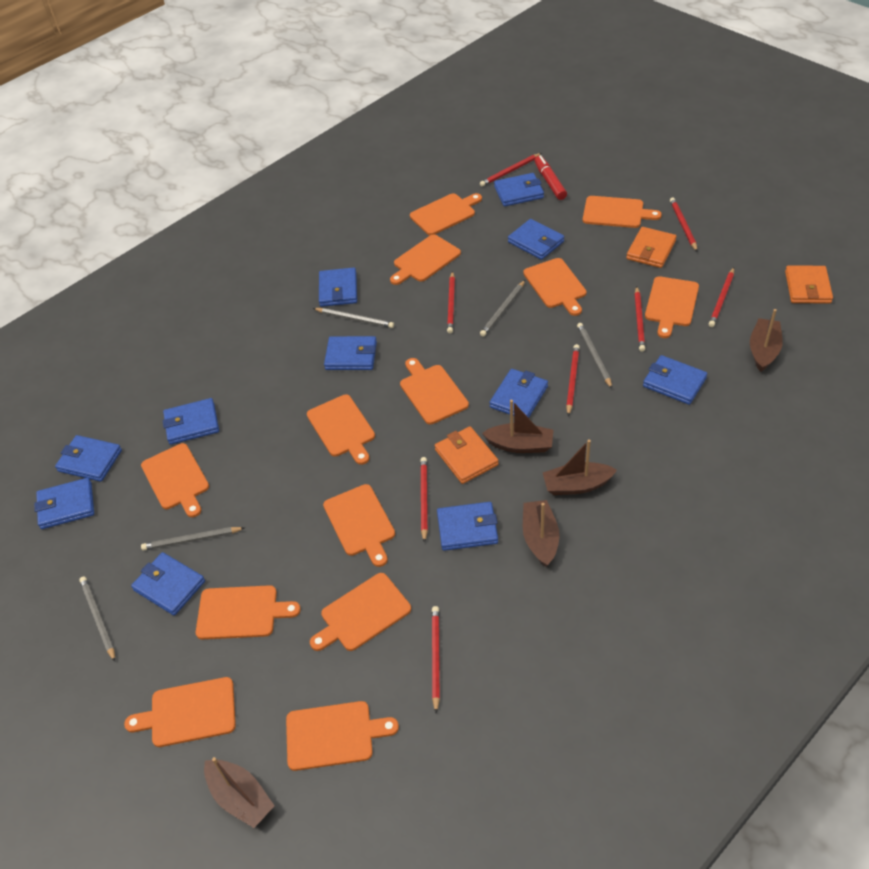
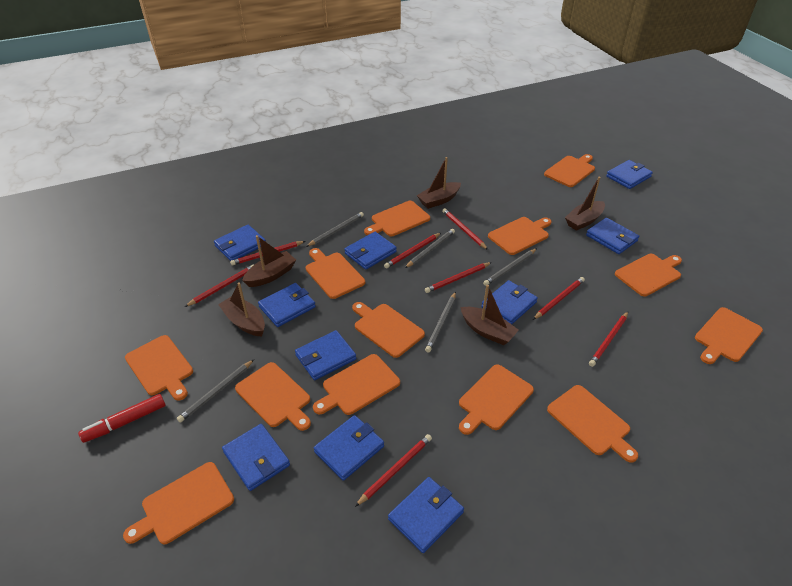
blue wallet: 11 -> 10
orange wallet: 3 -> 0

